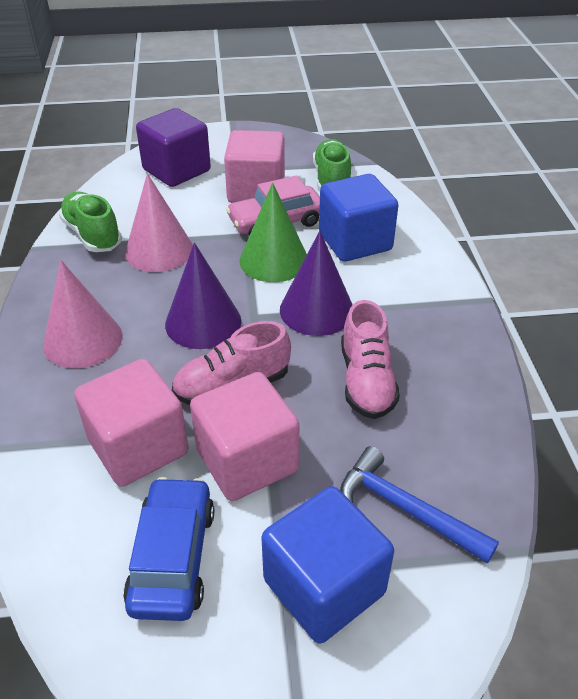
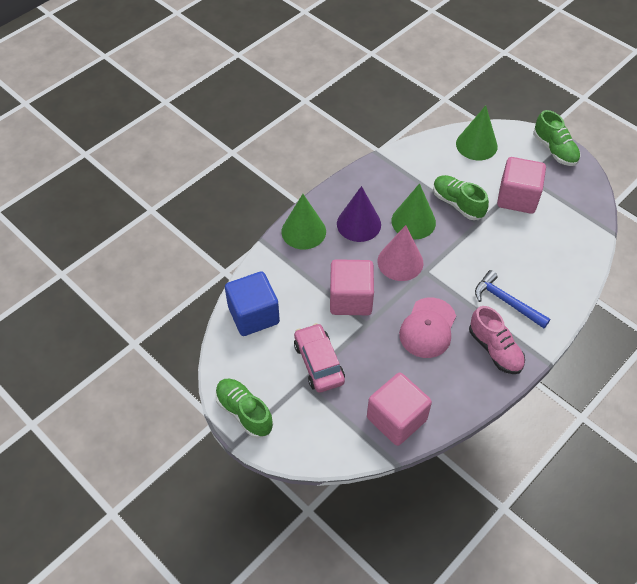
blue car: 1 -> 0
blue cube: 2 -> 1
green cone: 1 -> 3
green shoe: 2 -> 3
pink cap: 0 -> 1
pink cone: 2 -> 1
pink shoe: 2 -> 1
purple cone: 2 -> 1
purple cube: 1 -> 0

